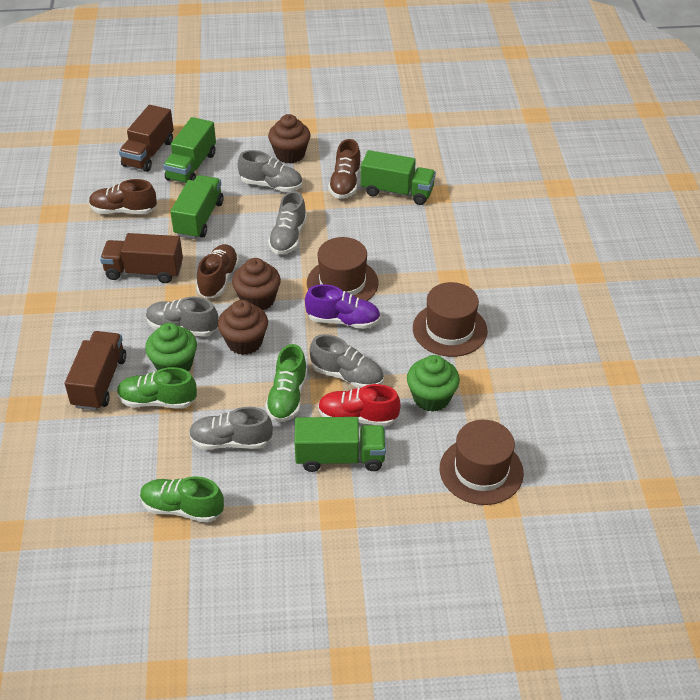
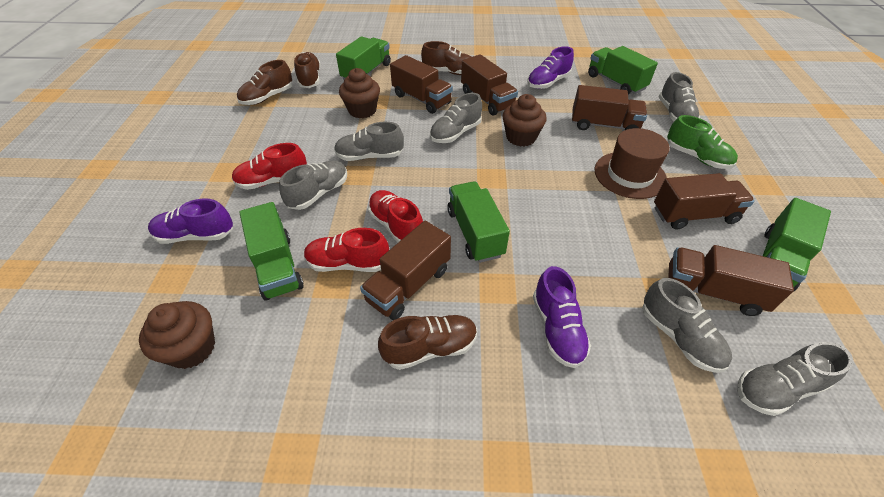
brown hat: 3 -> 1
brown shoe: 3 -> 4
brown truck: 3 -> 6
green cupcake: 2 -> 0
green shoe: 3 -> 1
green truck: 4 -> 5
grey shoe: 5 -> 6
purple shoe: 1 -> 3
red shoe: 1 -> 3

